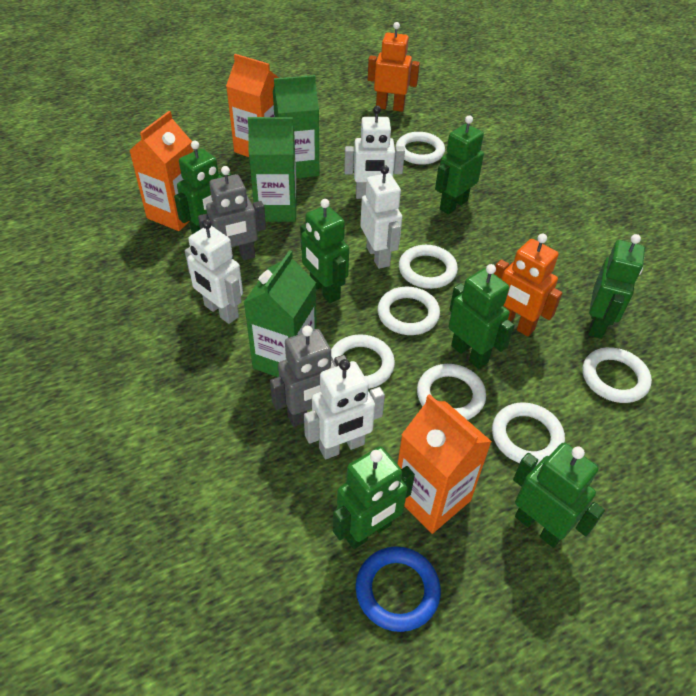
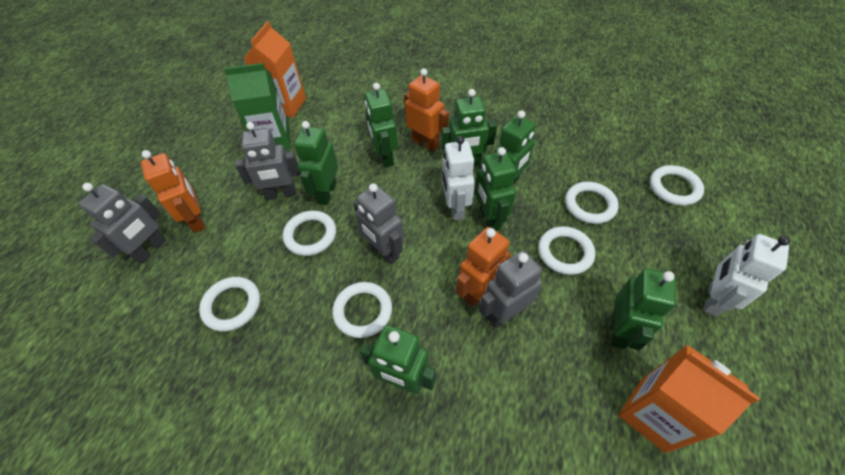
blue ring: 1 -> 0
green carton: 3 -> 1
grey robot: 2 -> 4
orange carton: 3 -> 2
orange robot: 2 -> 3
white ring: 7 -> 6
white robot: 4 -> 2

